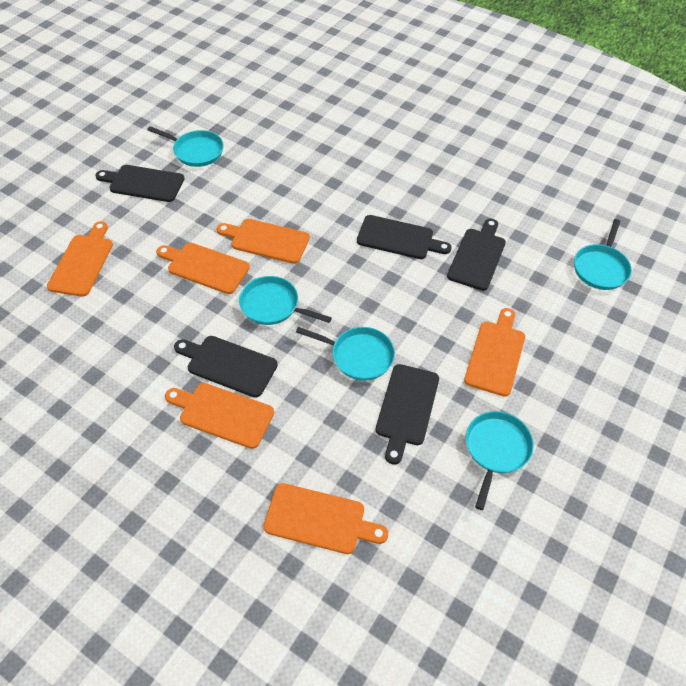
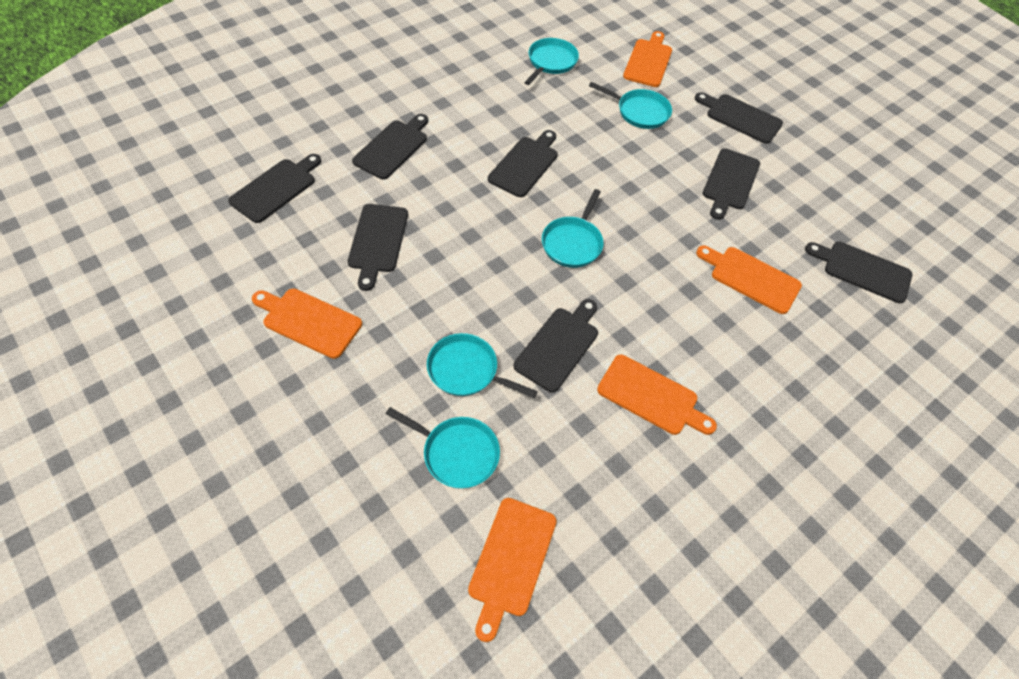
black cutting board: 5 -> 8
orange cutting board: 6 -> 5

